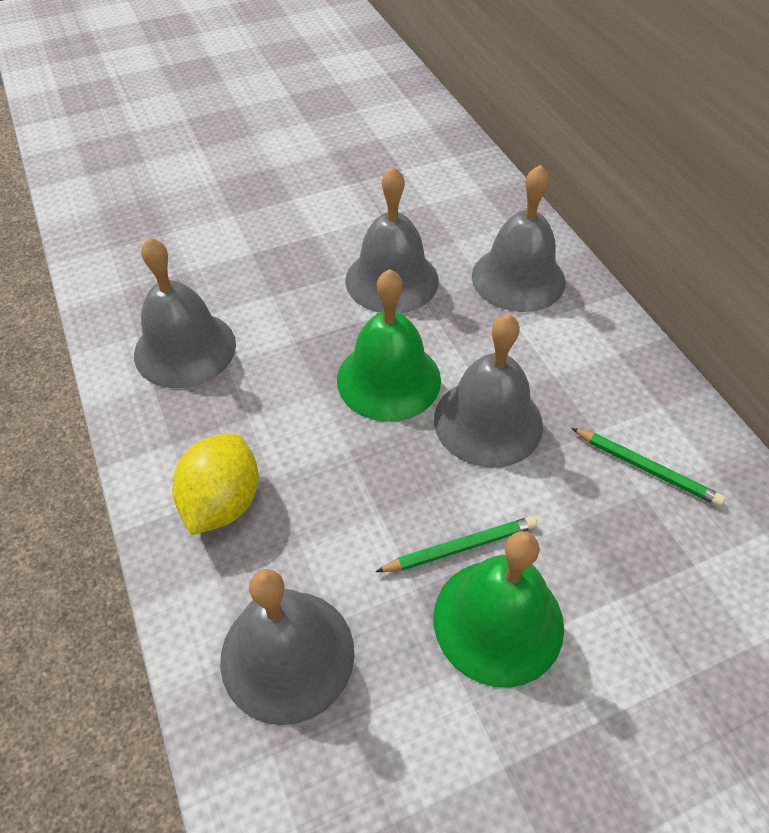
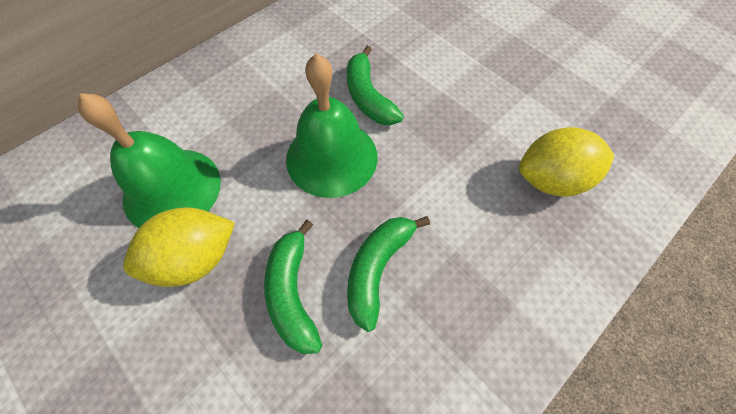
green banana: 0 -> 3
green pencil: 2 -> 0
grey bell: 5 -> 0
yellow lemon: 1 -> 2

